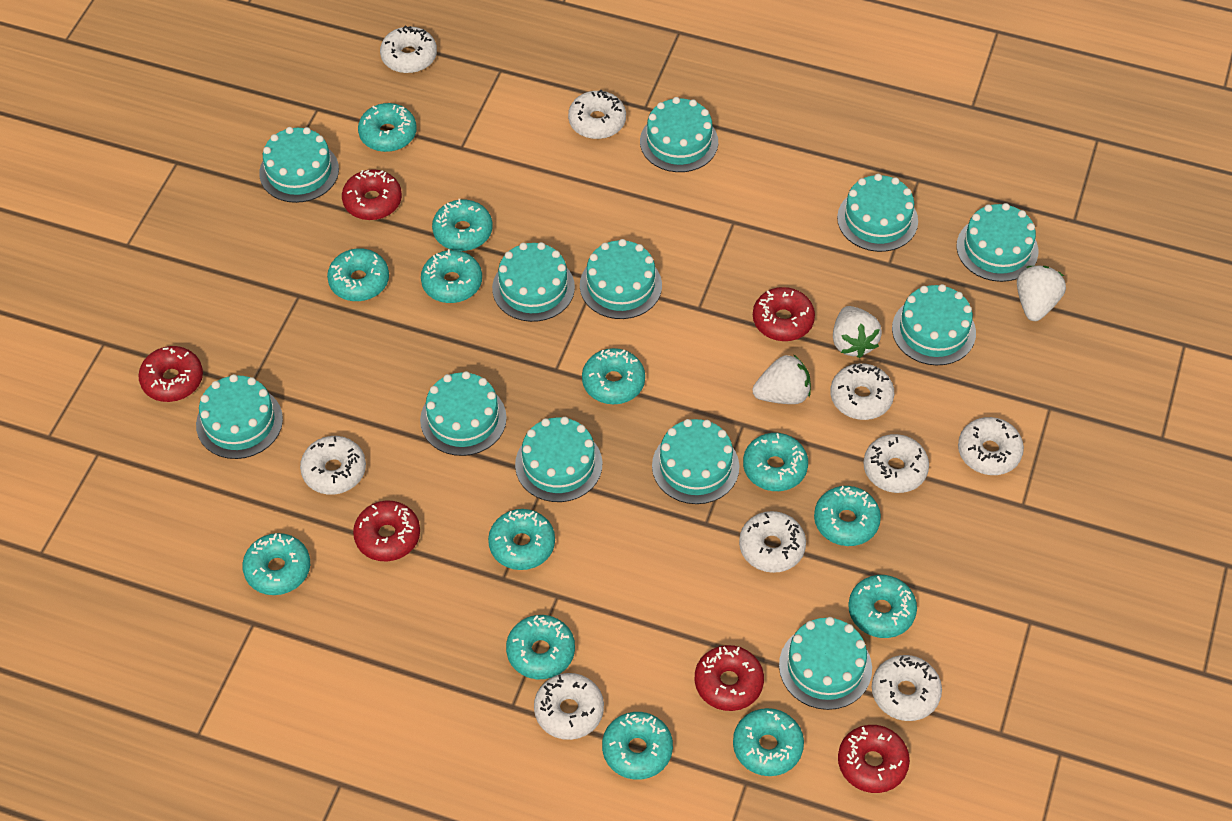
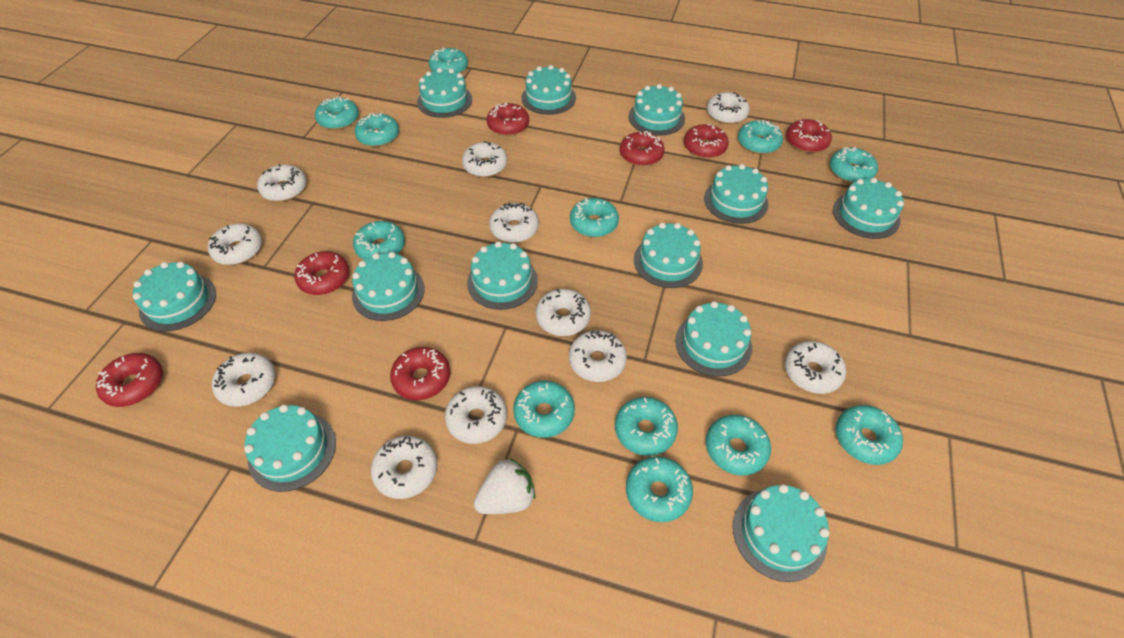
red donut: 6 -> 7
turquoise donut: 13 -> 12
white donut: 9 -> 11
white strawberry: 3 -> 1

